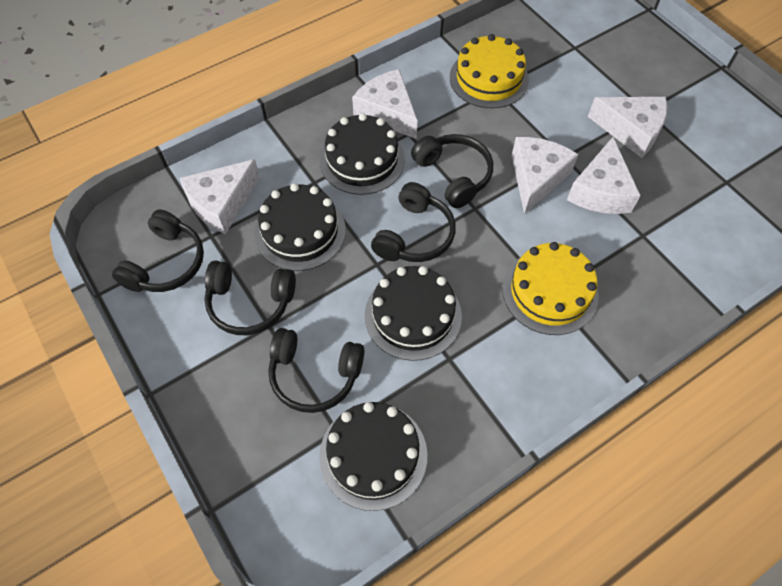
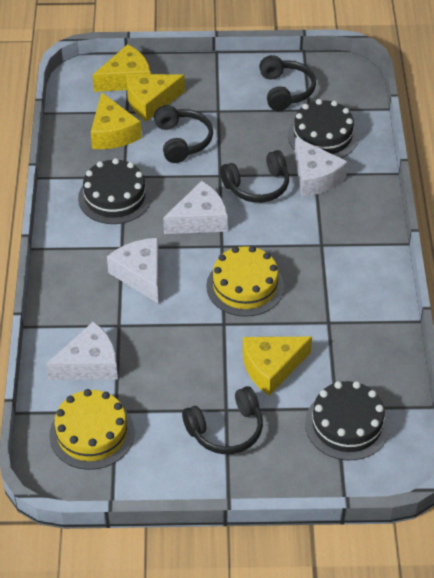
black cake: 4 -> 3
black headphones: 5 -> 4
white cheese: 5 -> 4
yellow cheese: 0 -> 4

